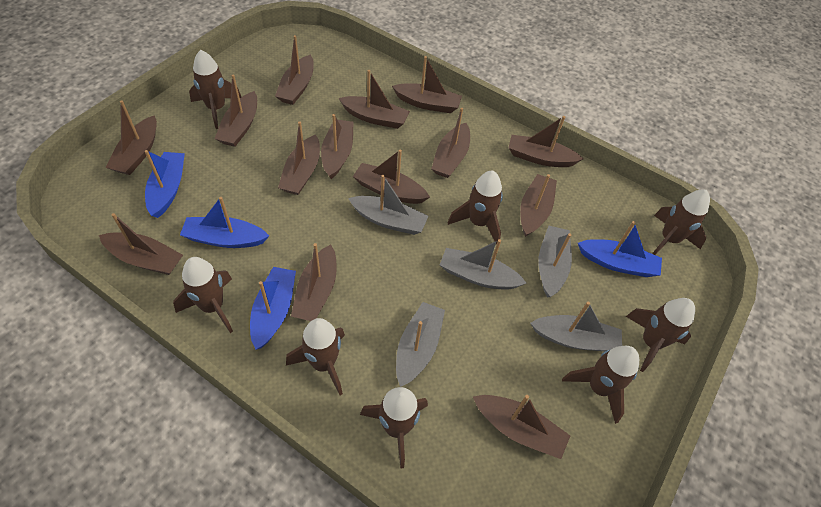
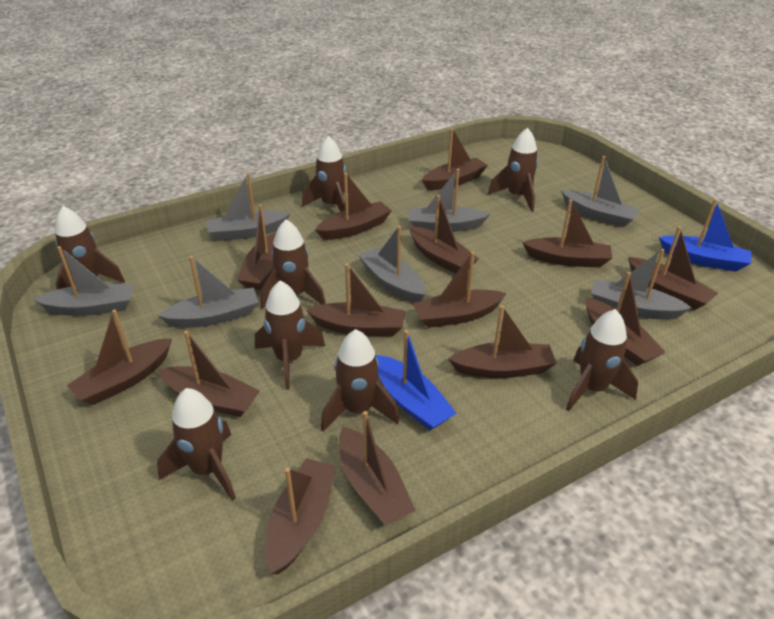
blue boat: 4 -> 2
grey boat: 5 -> 7

